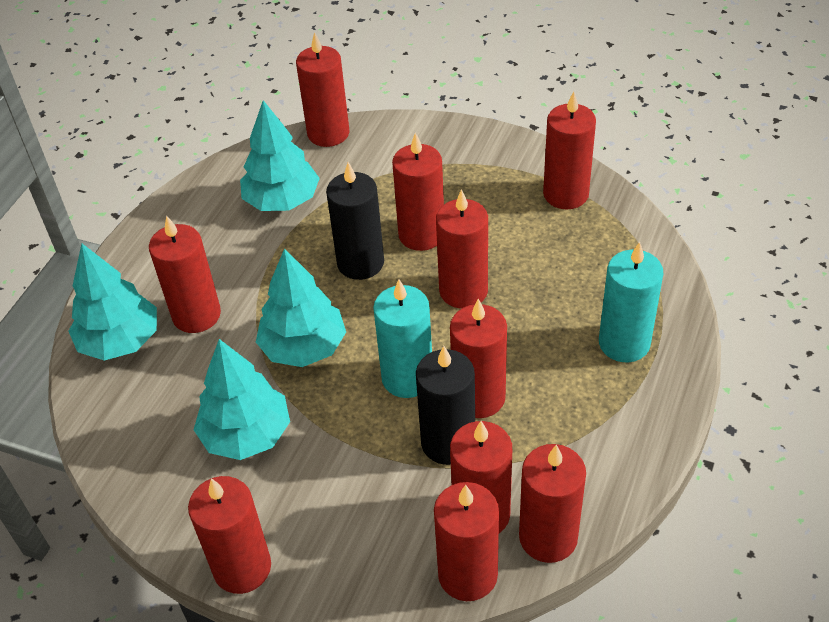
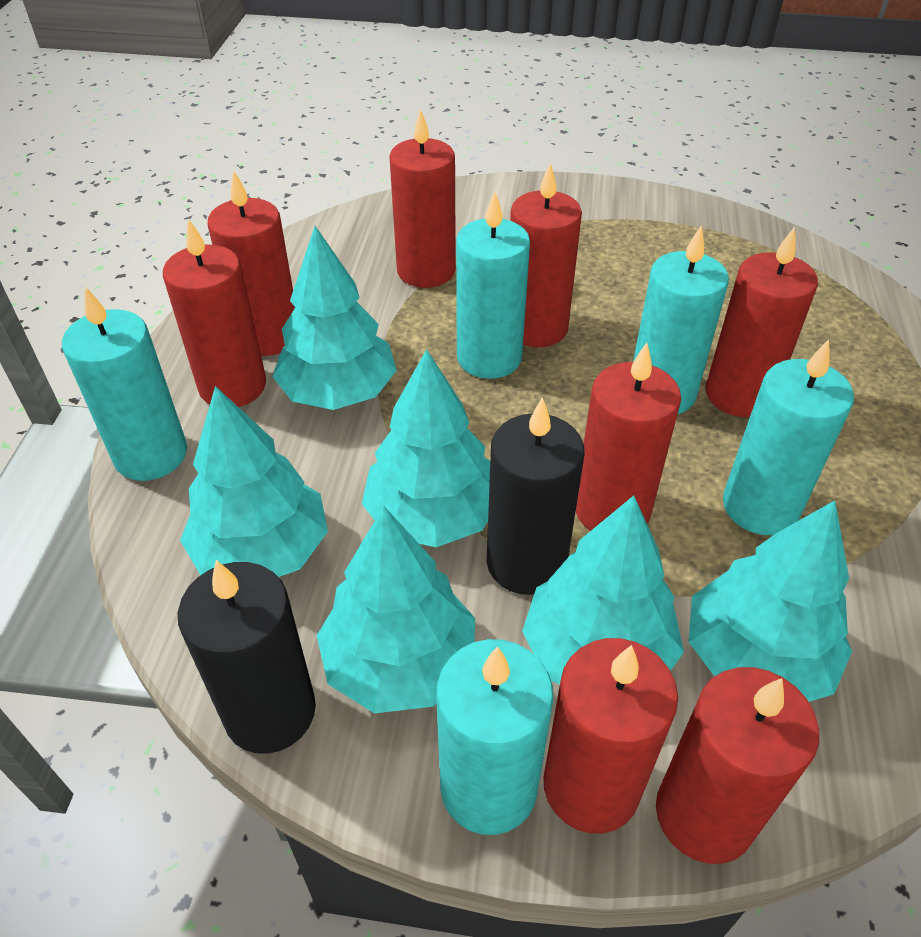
red candle: 10 -> 8
turquoise candle: 2 -> 5
turquoise tree: 4 -> 6

